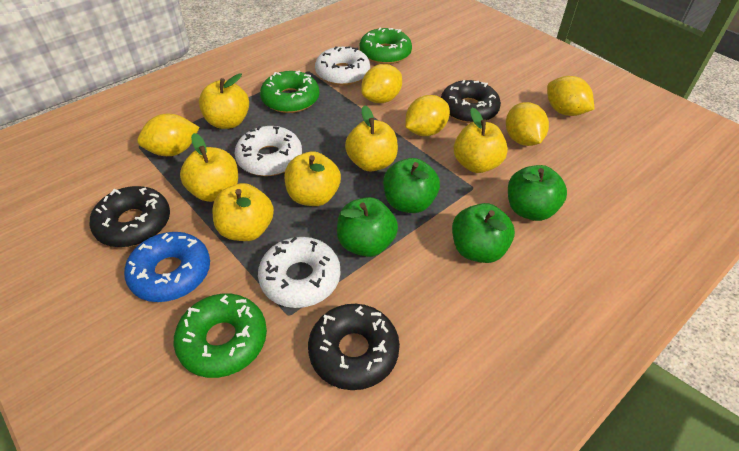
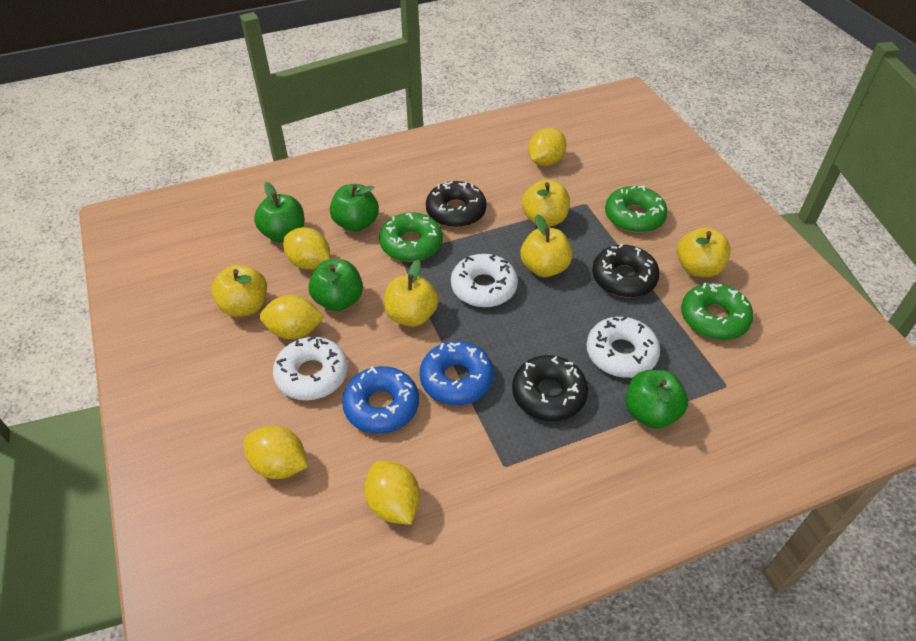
blue donut: 1 -> 2
yellow apple: 6 -> 5

